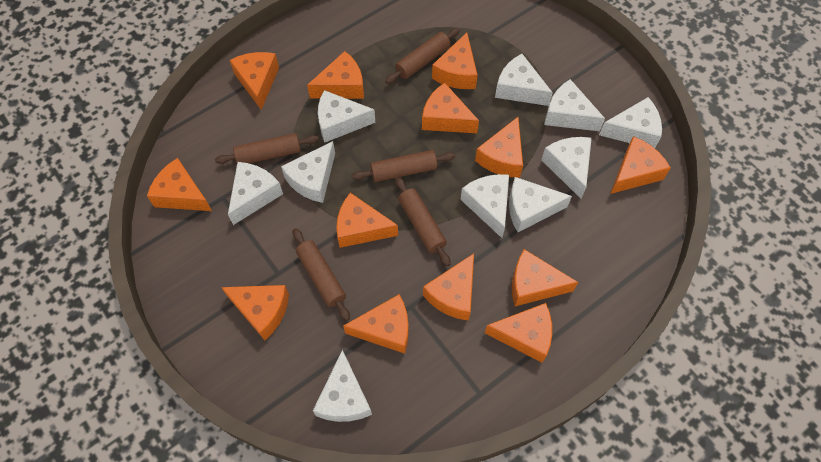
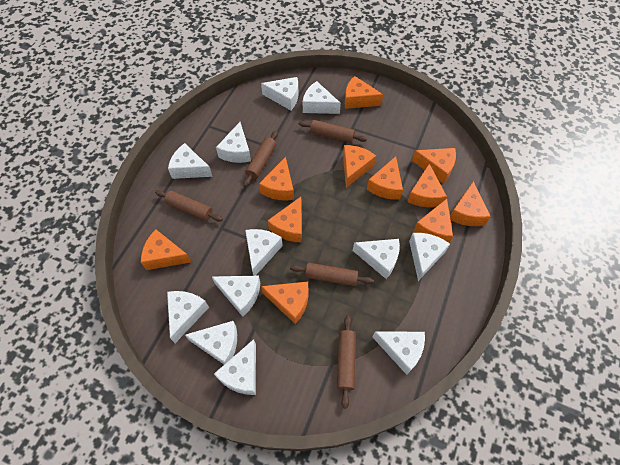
orange cheese: 13 -> 11
white cheese: 10 -> 12

